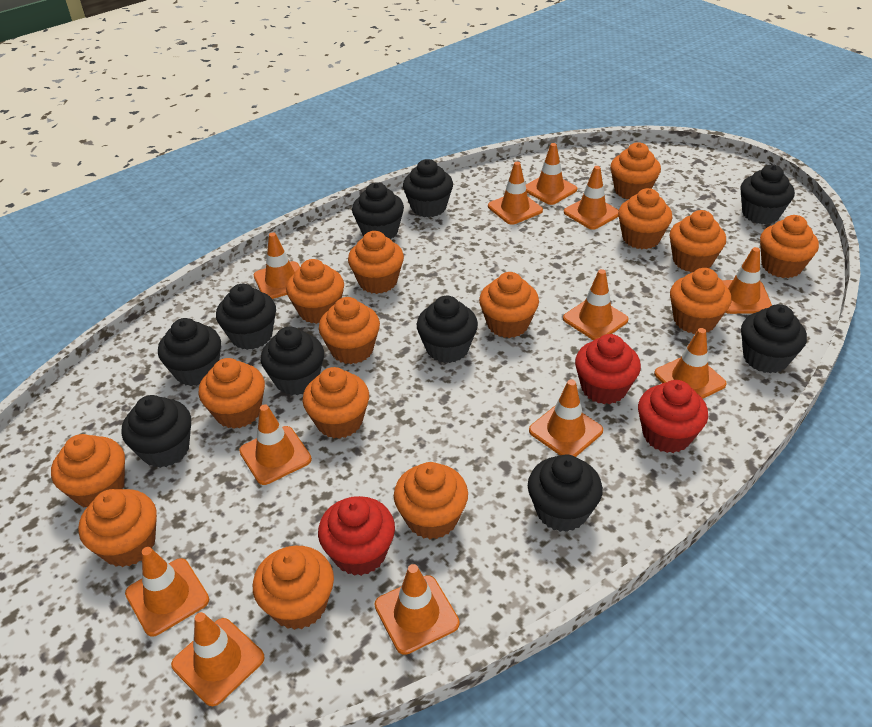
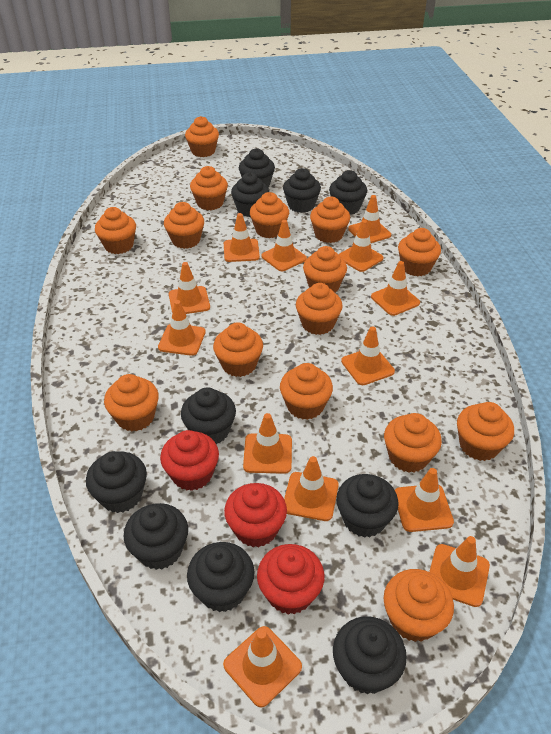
orange traffic cone: 12 -> 13

